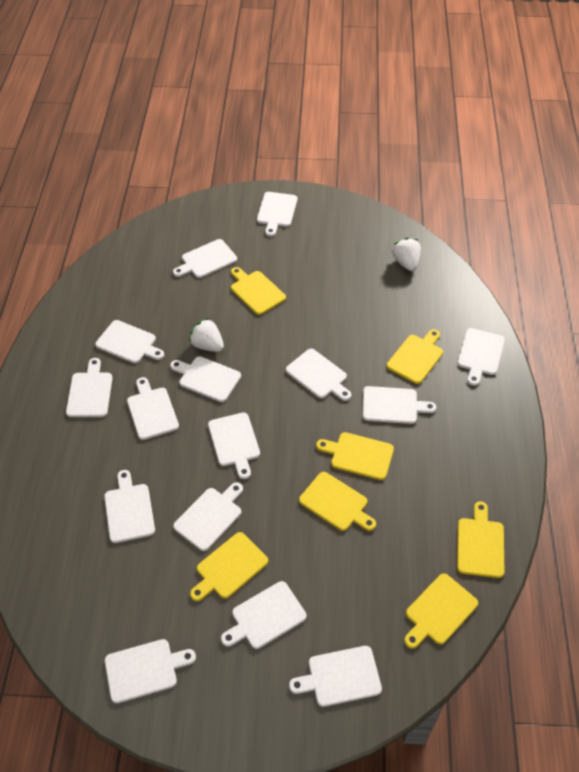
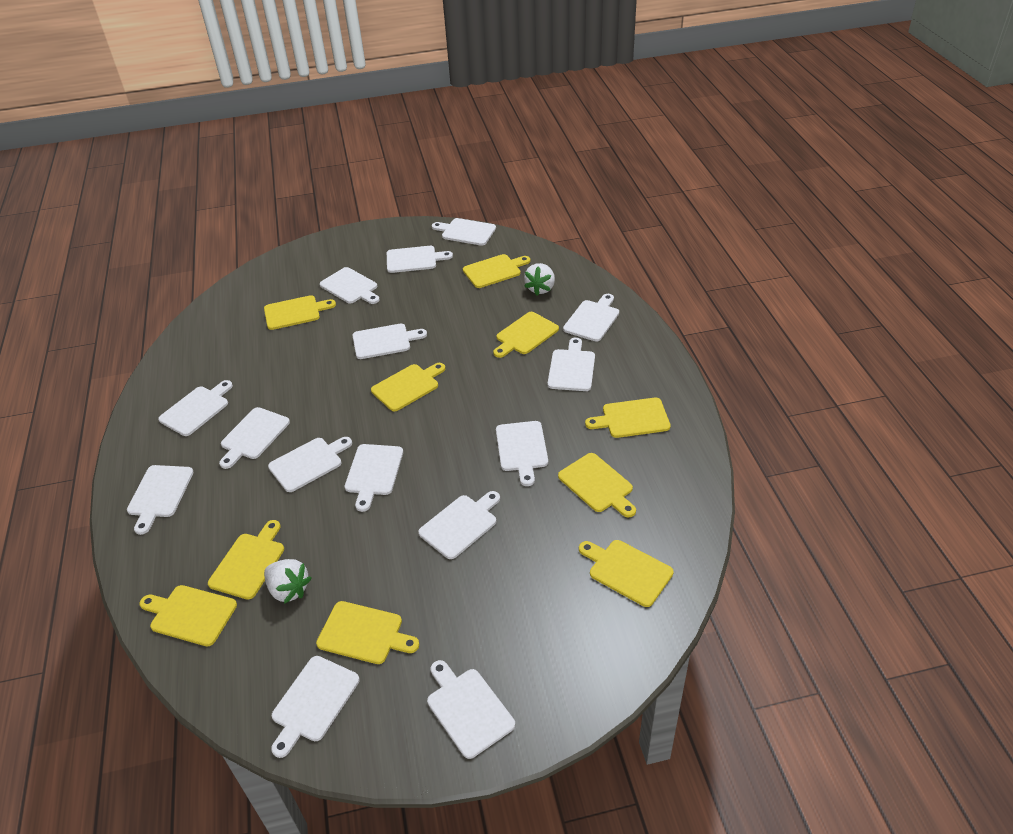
yellow cutting board: 7 -> 10

